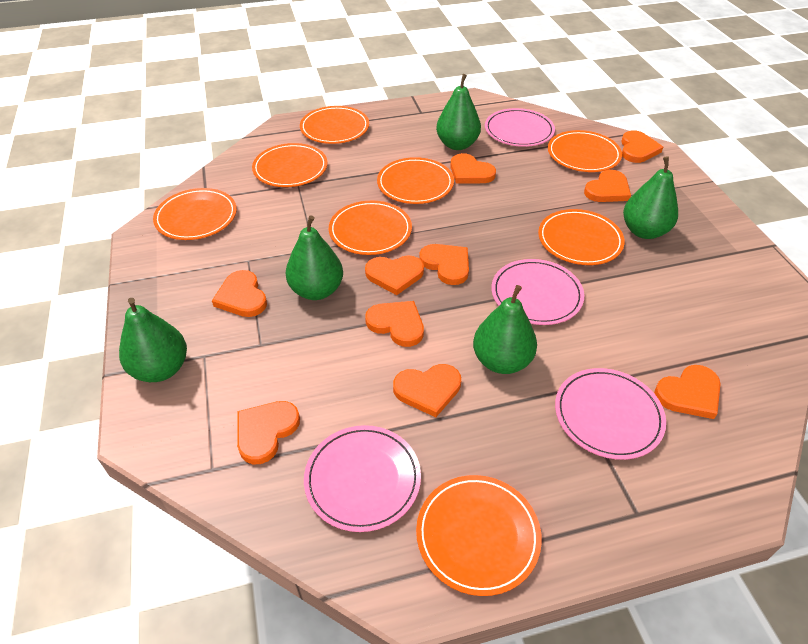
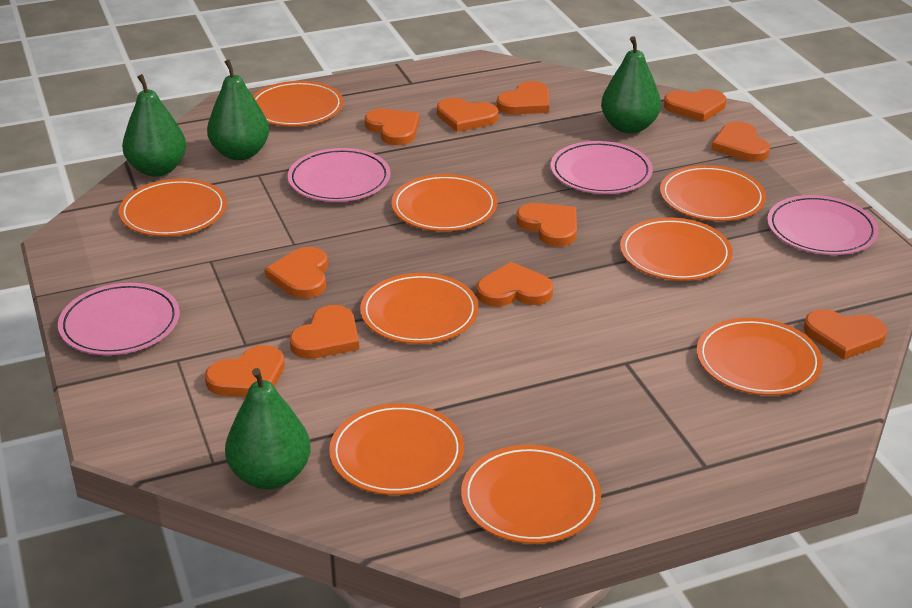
green pear: 5 -> 4
orange heart: 10 -> 11
orange plate: 8 -> 9

